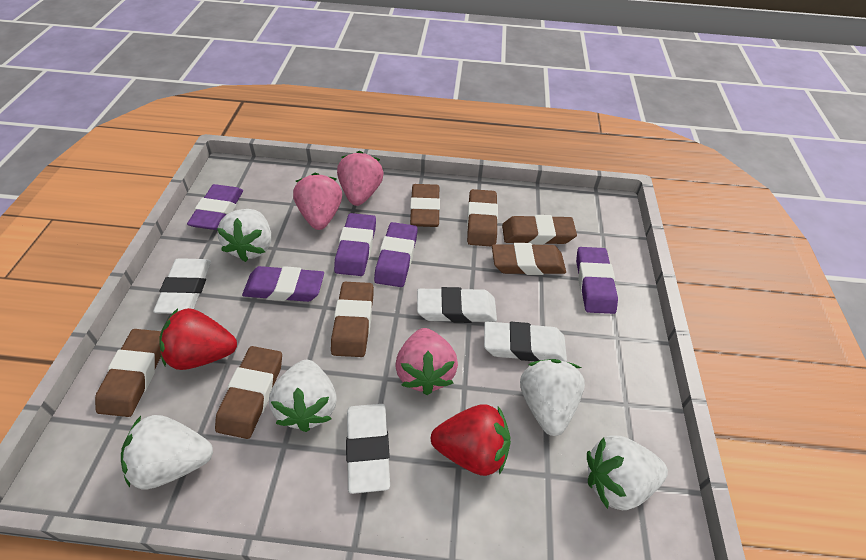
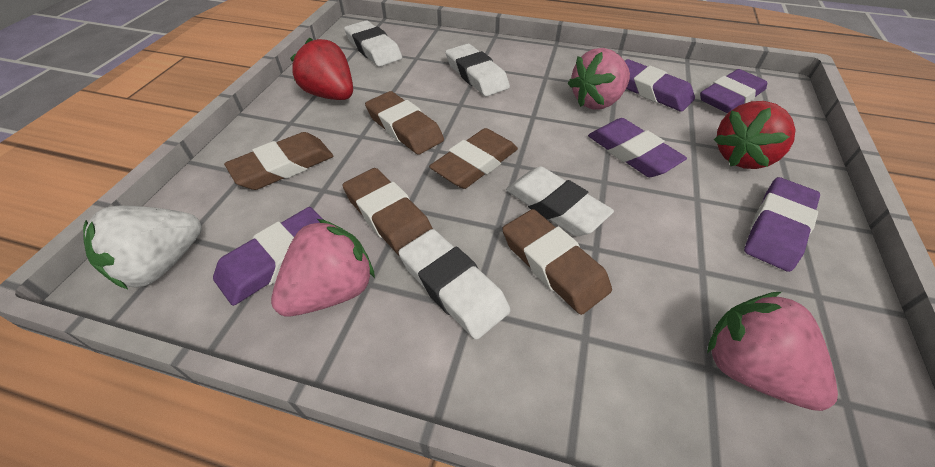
brown eraser: 7 -> 5
white strawberry: 5 -> 1

